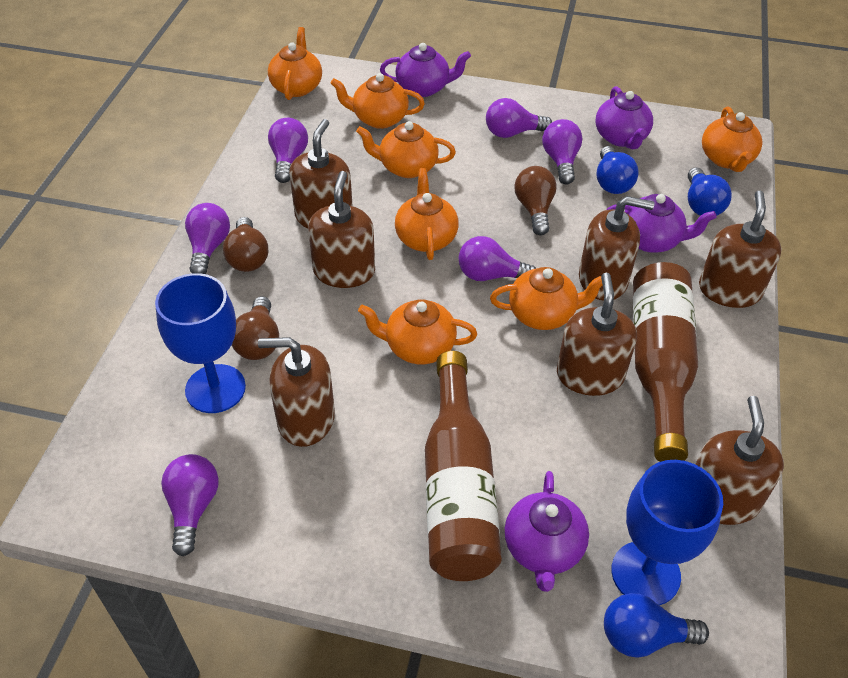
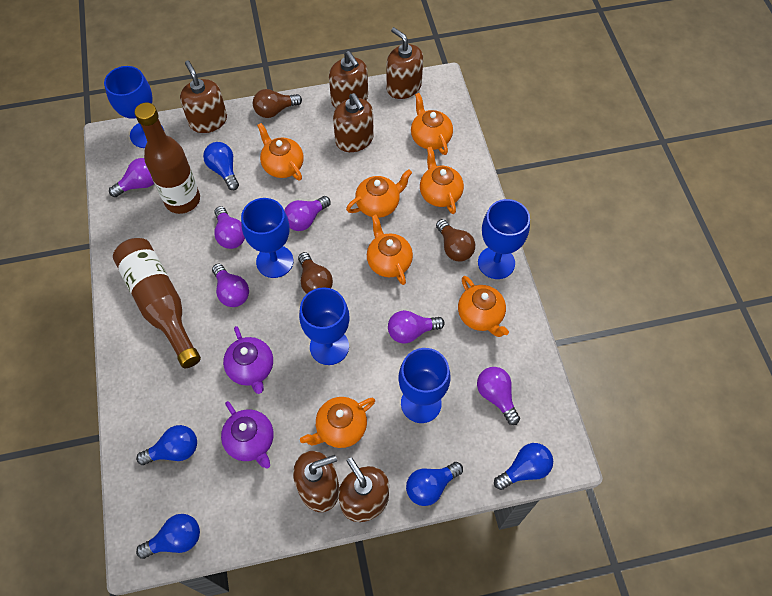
blue goblet: 2 -> 5
blue light bulb: 3 -> 5
brown soap dispenser: 7 -> 6
purple teapot: 4 -> 2

